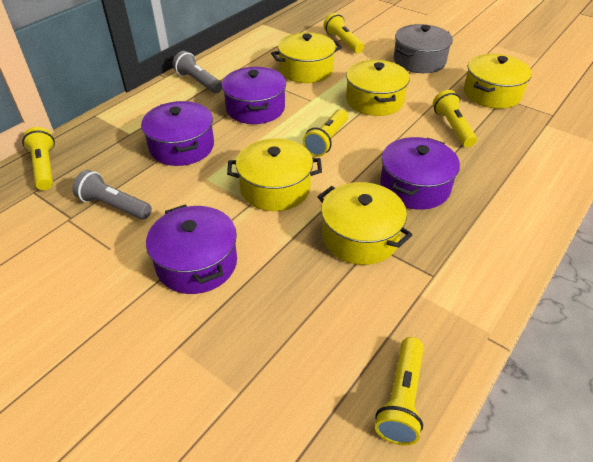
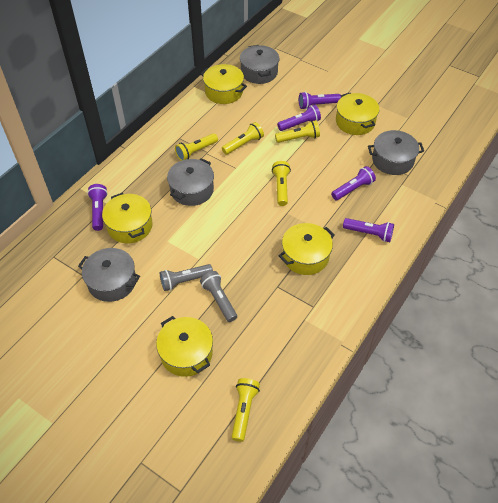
grey pot: 1 -> 4
purple flashlight: 0 -> 5
purple pot: 4 -> 0

